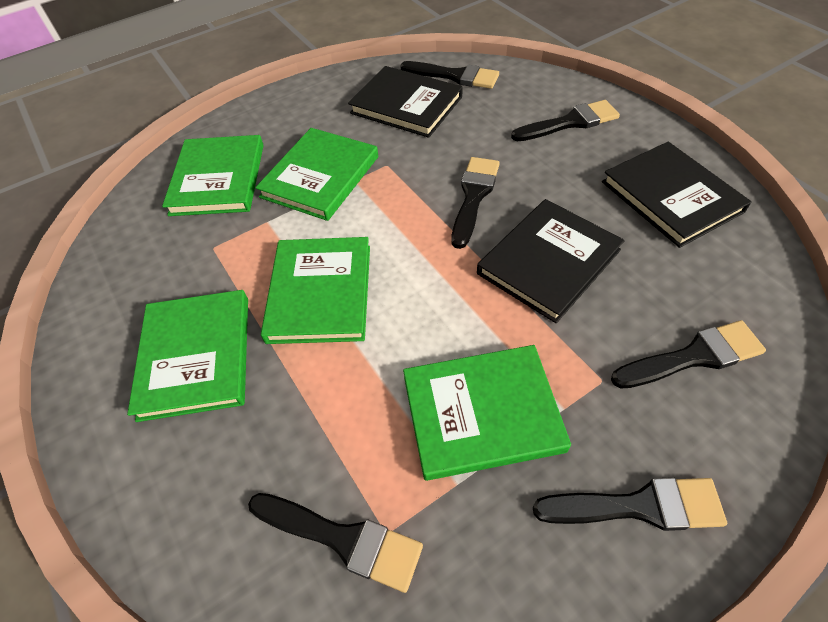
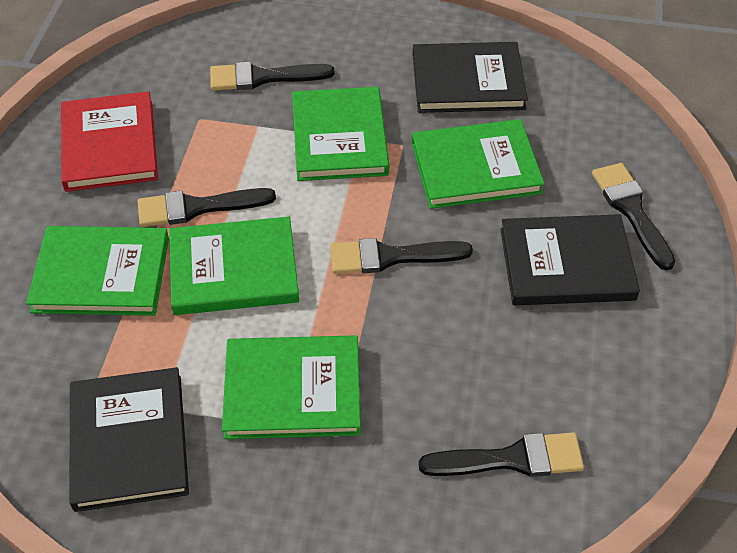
black brush: 6 -> 5
red book: 0 -> 1

